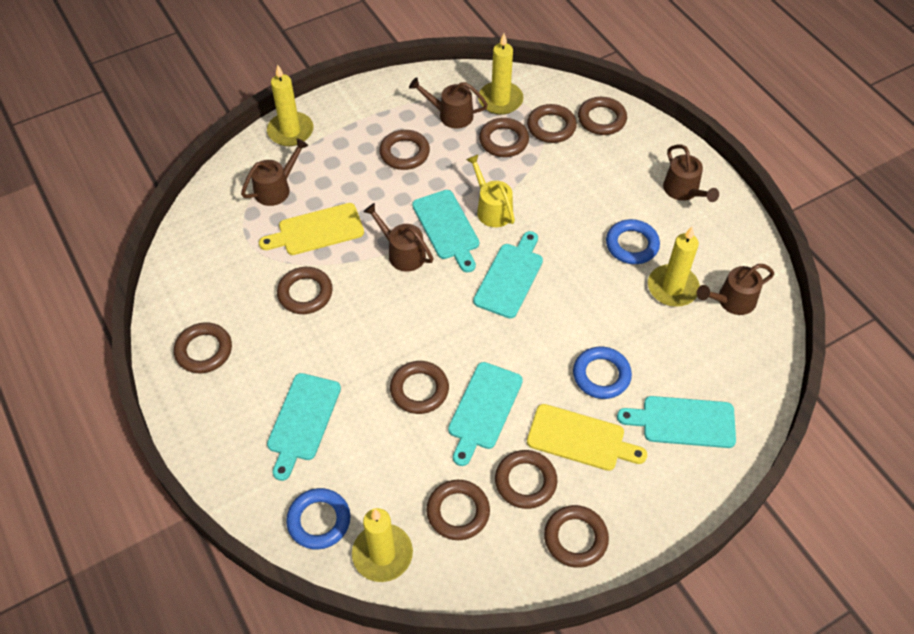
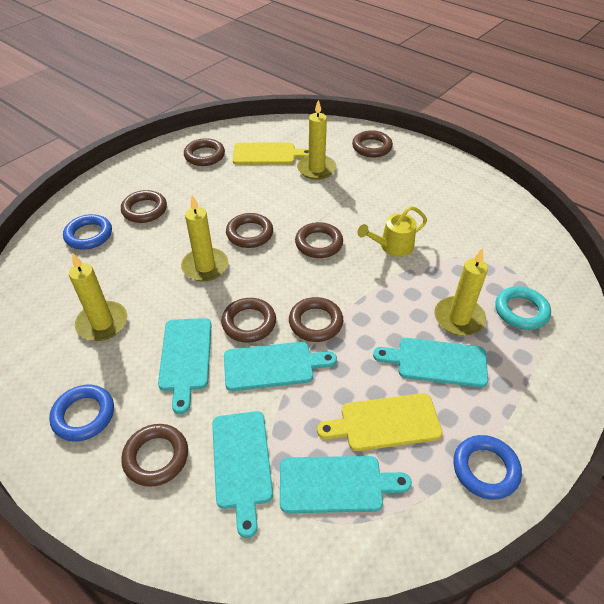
brown ring: 10 -> 8
brown watering can: 5 -> 0
turquoise ring: 0 -> 1

